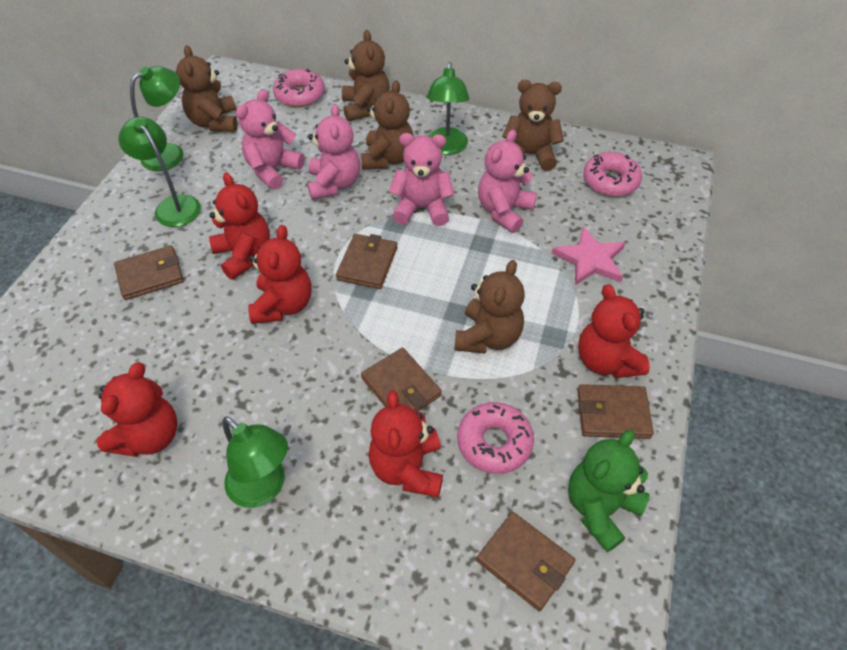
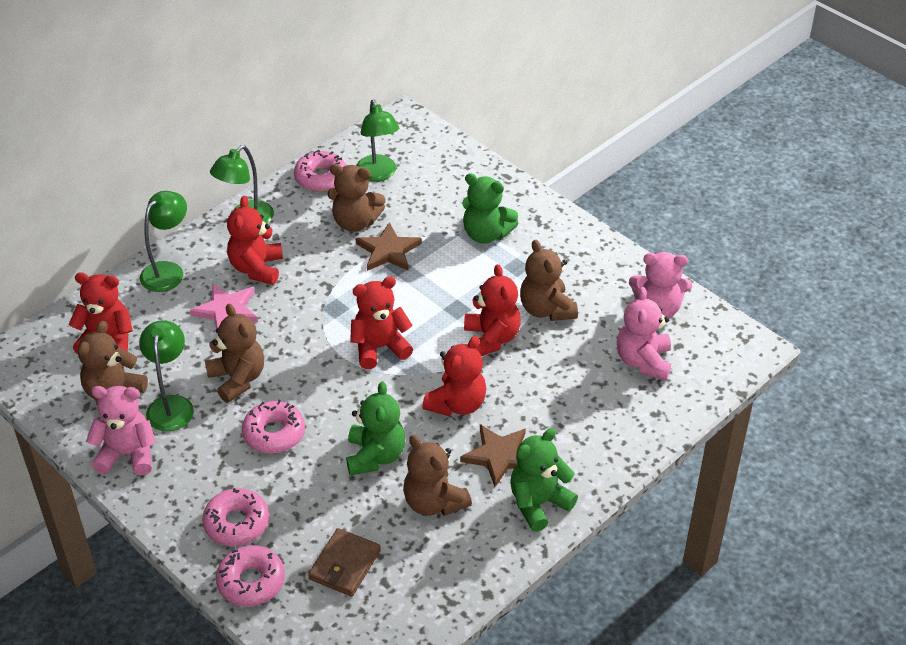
brown star: 0 -> 2
brown wallet: 5 -> 1
green teddy bear: 1 -> 3
pink donut: 3 -> 4
pink teddy bear: 4 -> 3

